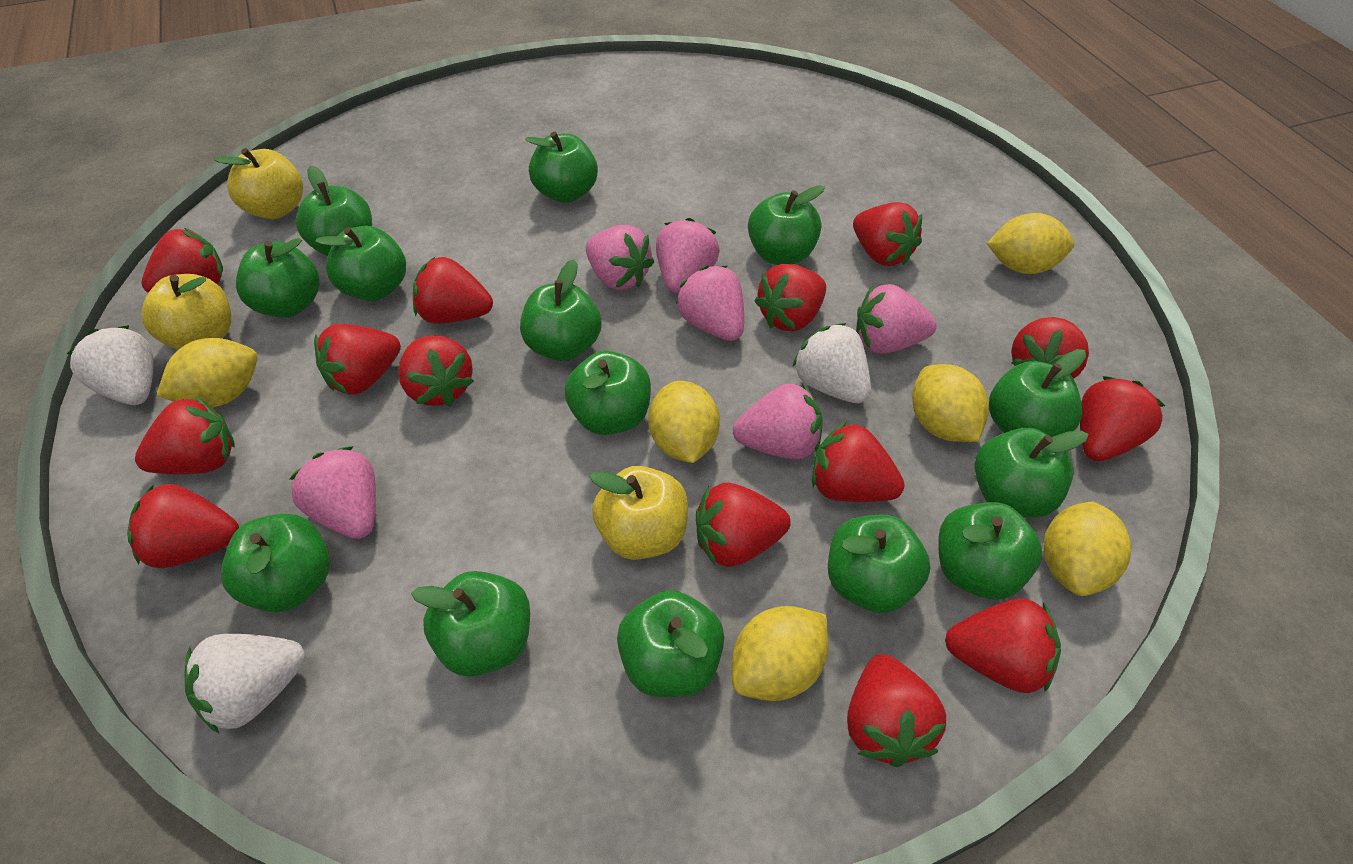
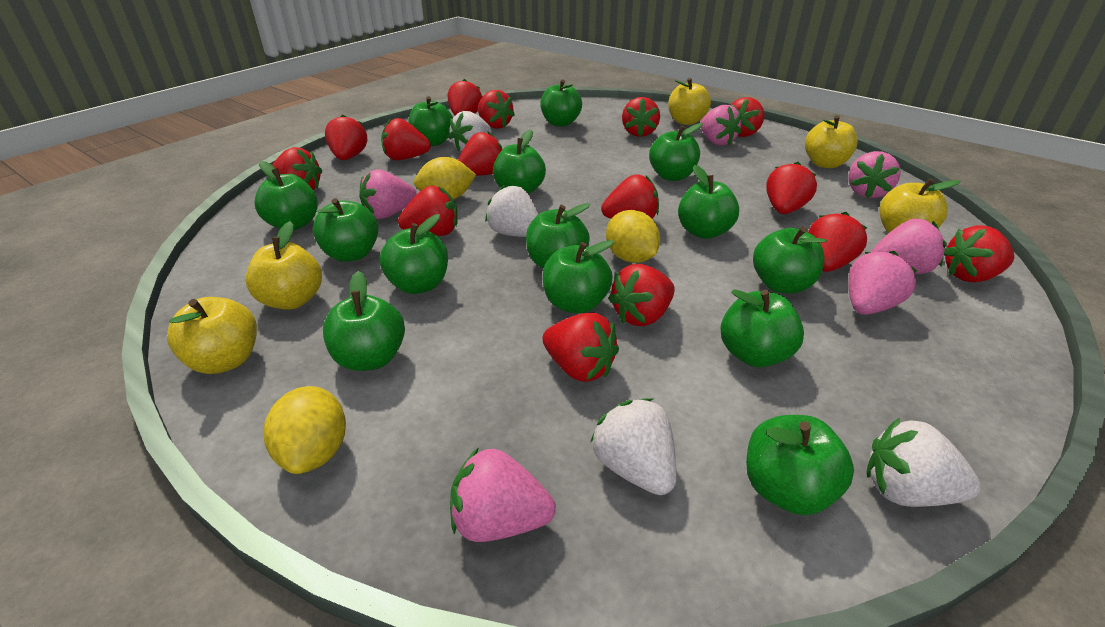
red strawberry: 14 -> 15
white strawberry: 3 -> 4
yellow apple: 3 -> 5
yellow lemon: 6 -> 3

